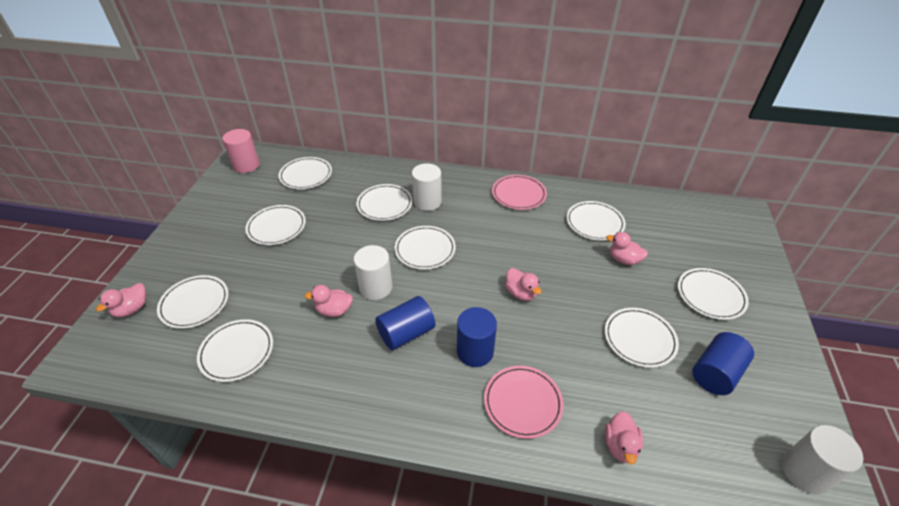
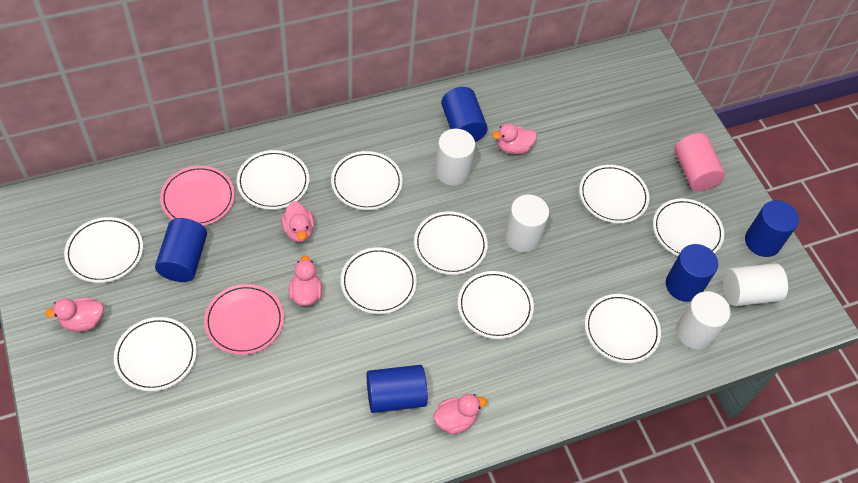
blue cylinder: 3 -> 5
white cylinder: 3 -> 4
white plate: 9 -> 10

